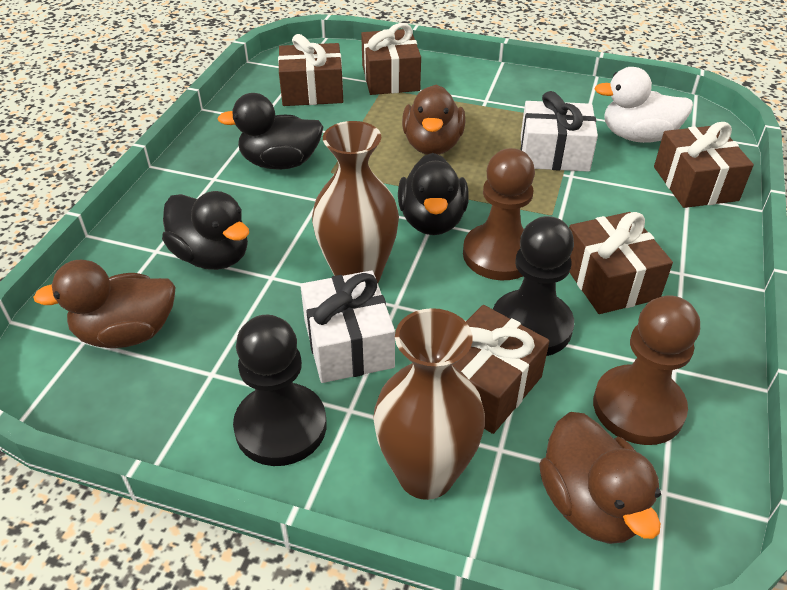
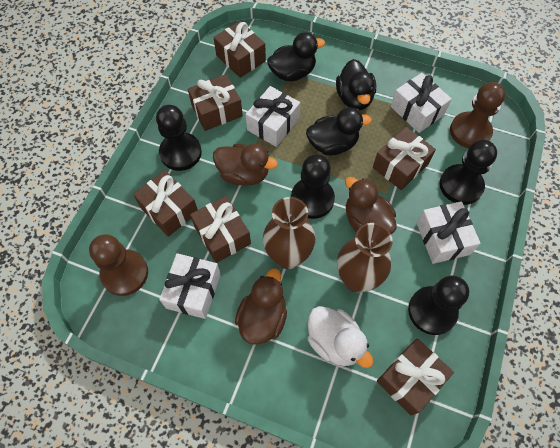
black pawn: 2 -> 4
brown gift: 5 -> 6
white gift: 2 -> 4

